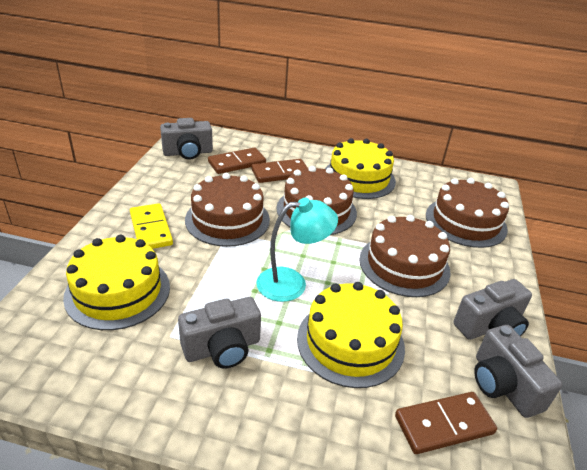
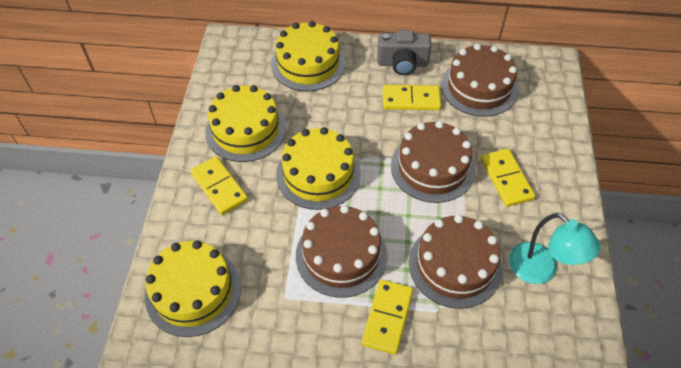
brown domino: 3 -> 0
grey camera: 4 -> 1
yellow cake: 3 -> 4
yellow domino: 1 -> 4

